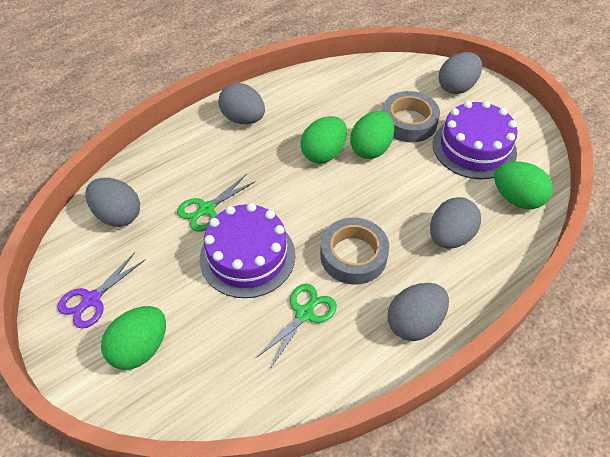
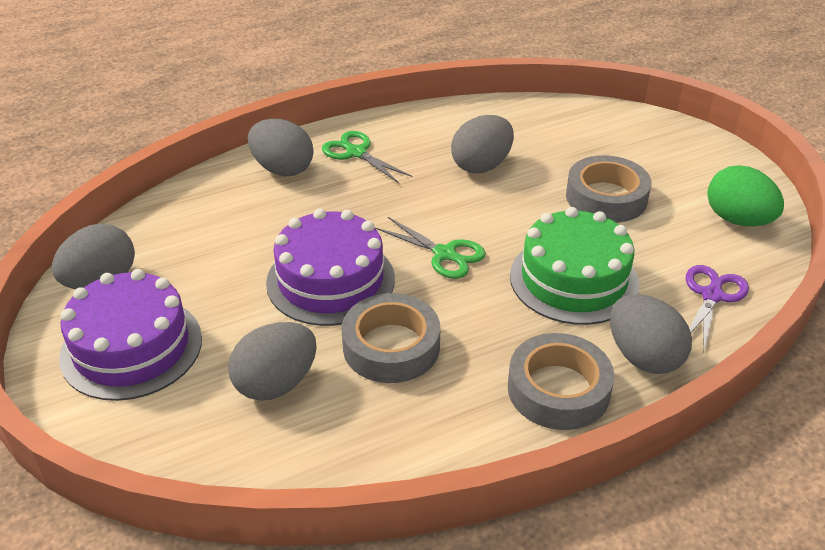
green cake: 0 -> 1
green egg: 4 -> 1
grey tape: 2 -> 3

